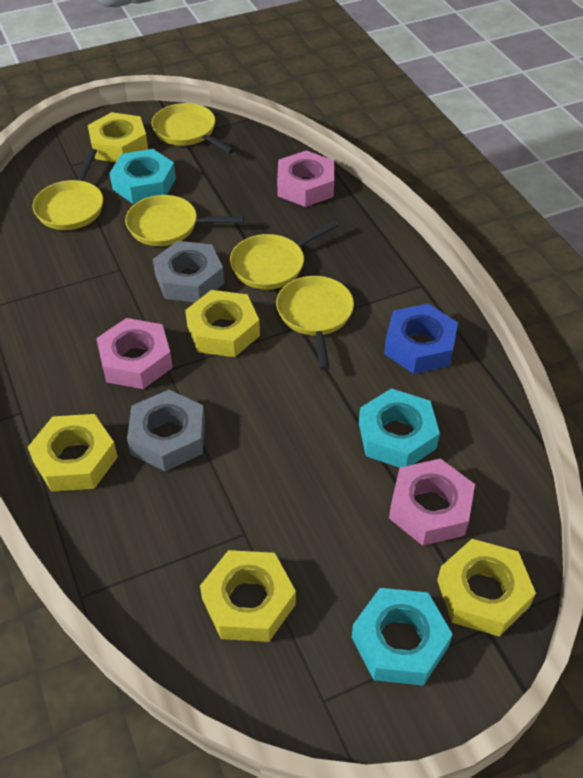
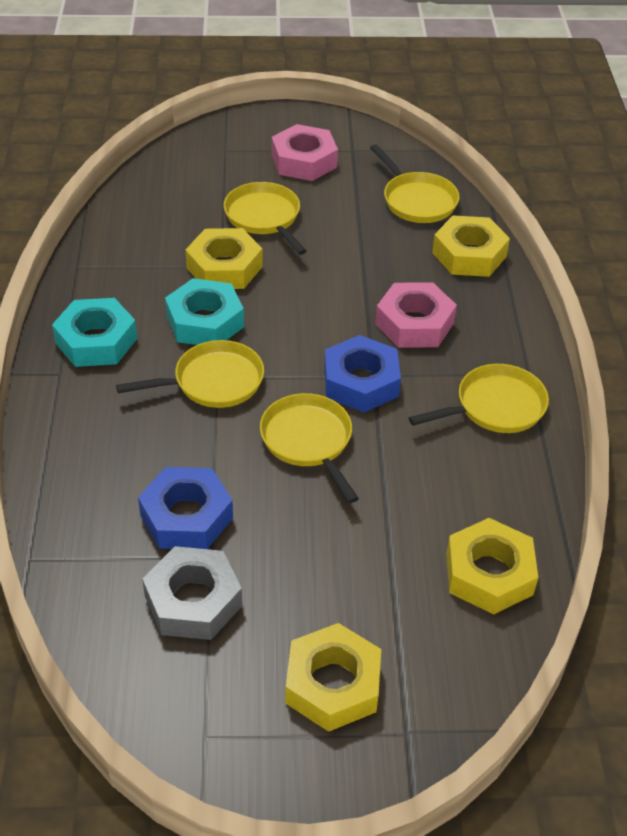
blue nut: 1 -> 2
grey nut: 2 -> 1
pink nut: 3 -> 2
turquoise nut: 3 -> 2
yellow nut: 5 -> 4

